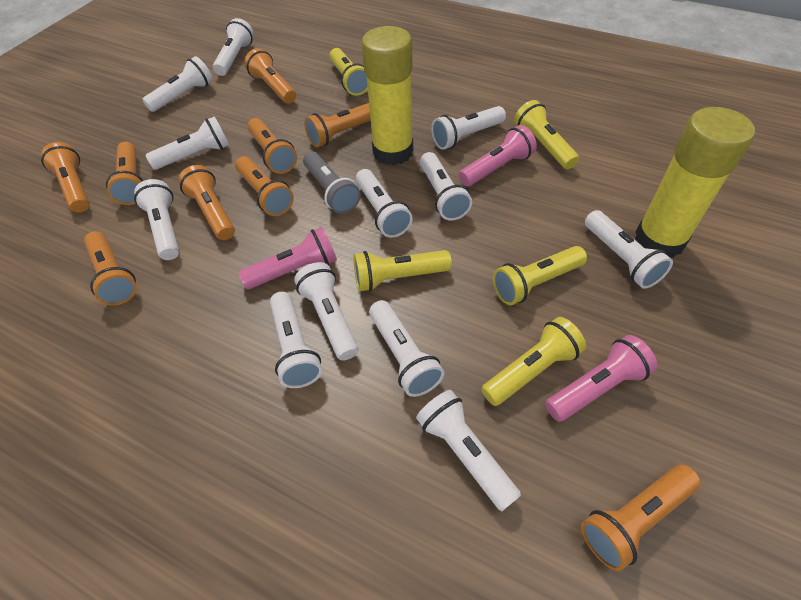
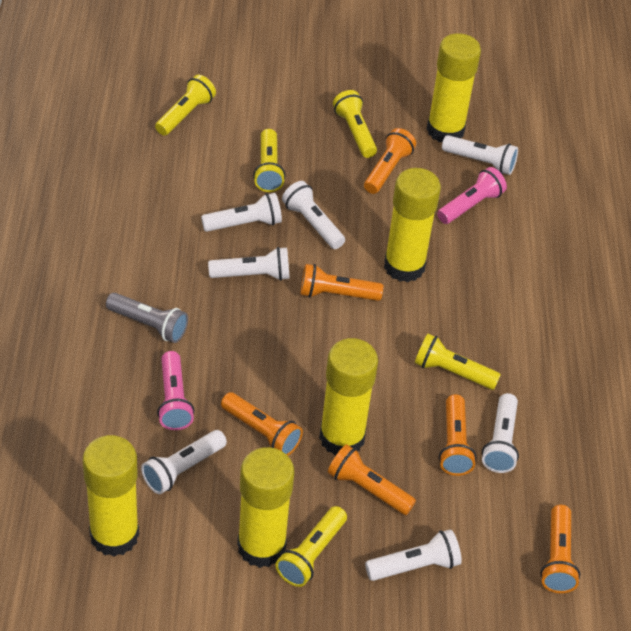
orange flashlight: 9 -> 6
pink flashlight: 3 -> 2
white flashlight: 12 -> 7
yellow glue stick: 2 -> 5

